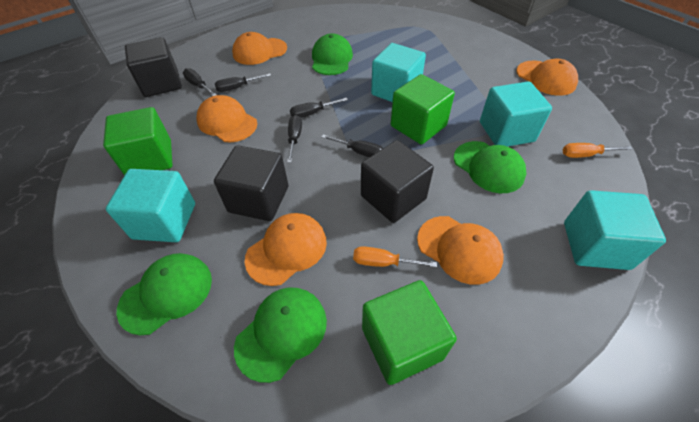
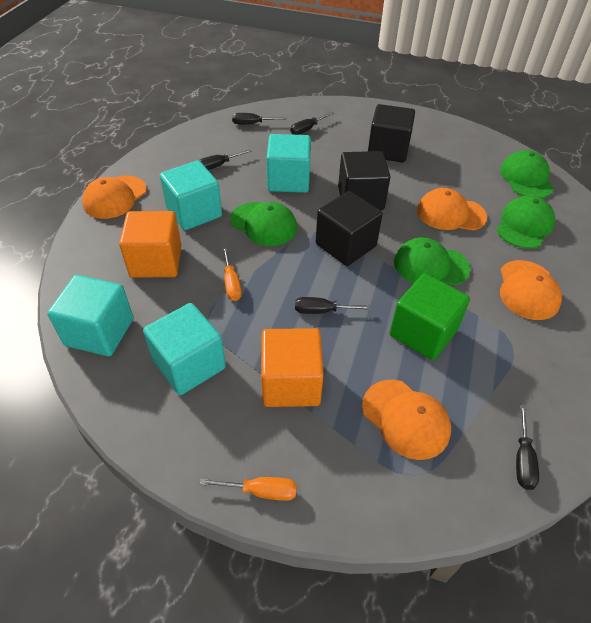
green cube: 3 -> 1
orange cap: 5 -> 4
orange cube: 0 -> 2

